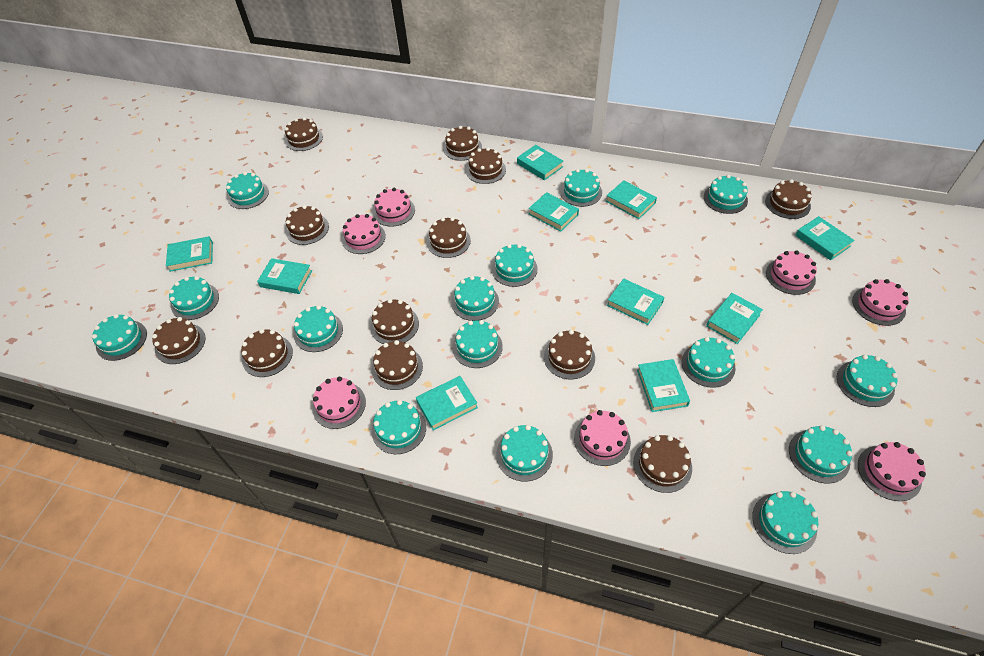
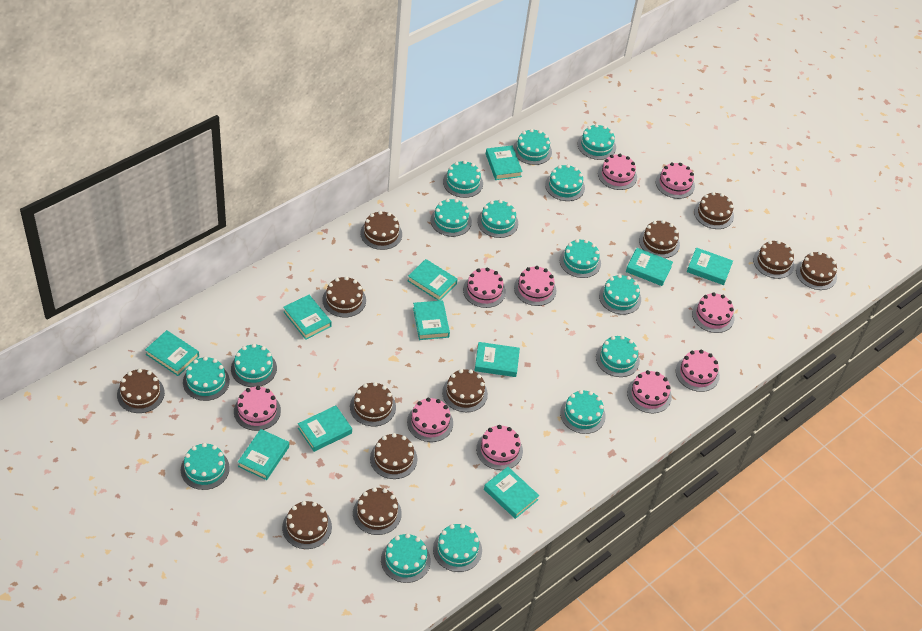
pink cake: 7 -> 10
turquoise book: 10 -> 11

